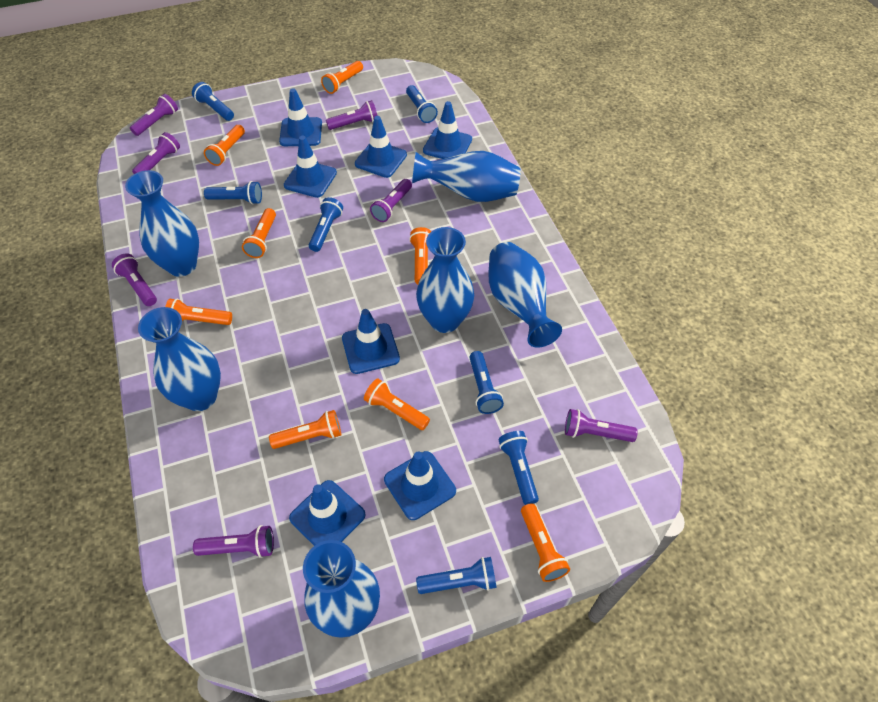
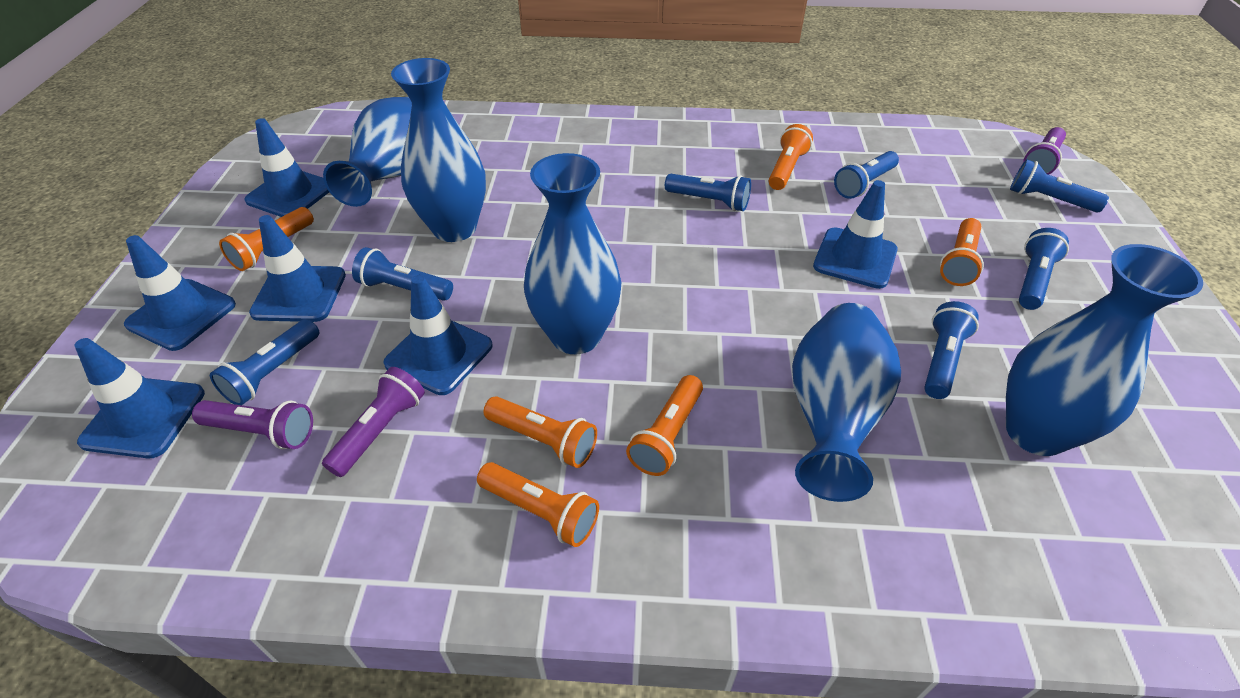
blue traffic cone: 7 -> 6
blue vase: 6 -> 5
orange flashlight: 8 -> 6
purple flashlight: 7 -> 3

